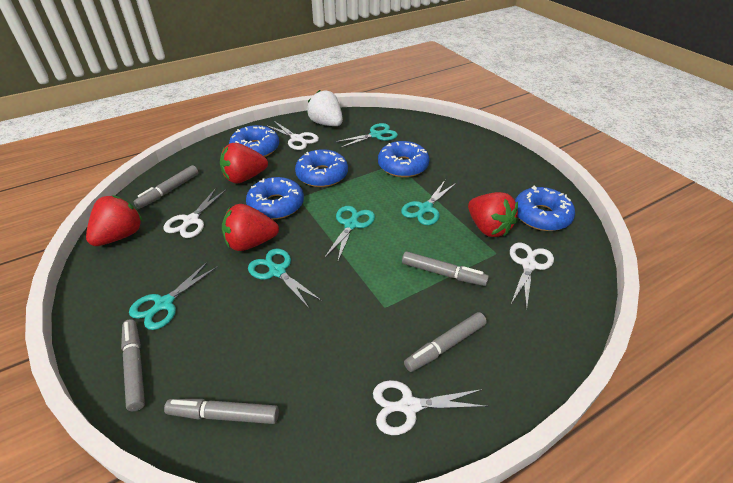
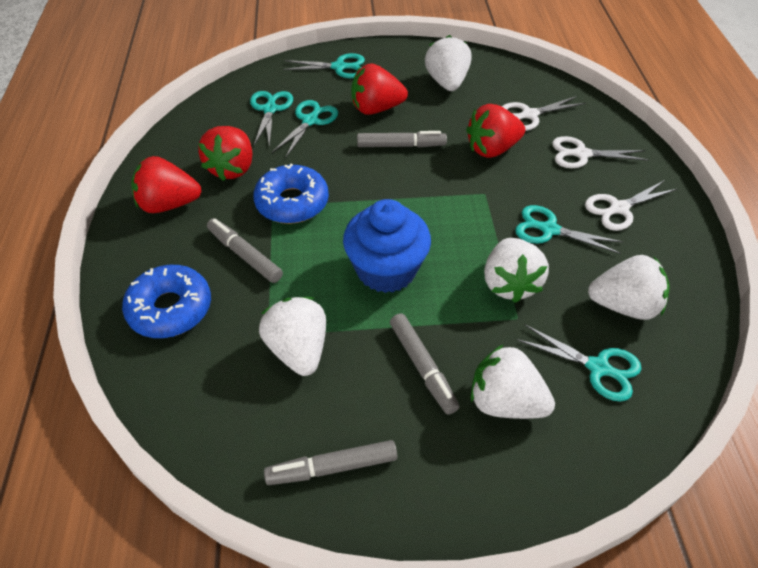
blue cupcake: 0 -> 1
blue donut: 5 -> 2
grey marker: 5 -> 4
white scissors: 4 -> 3
white strawberry: 1 -> 5

